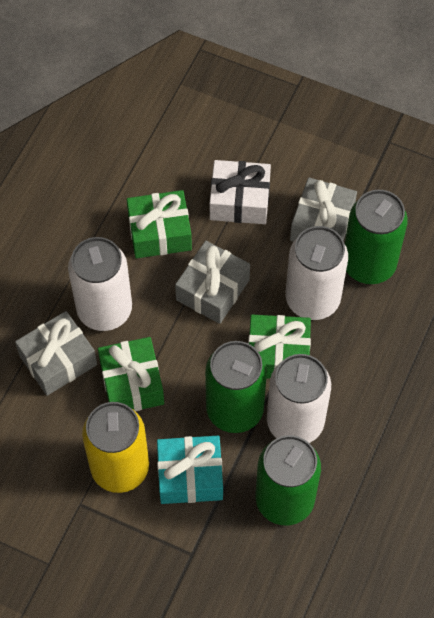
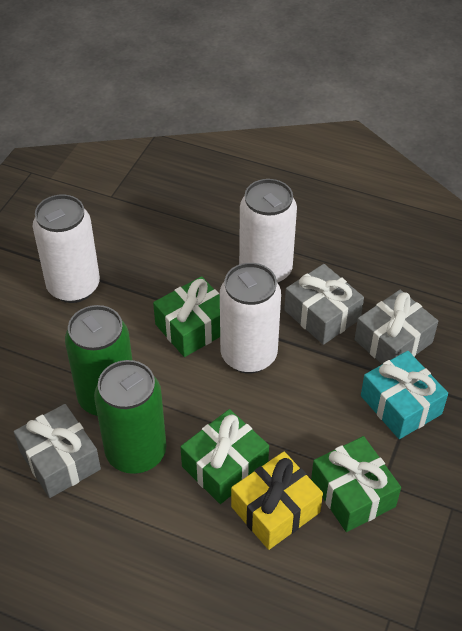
green can: 3 -> 2
white gift: 1 -> 0
yellow can: 1 -> 0
yellow gift: 0 -> 1

